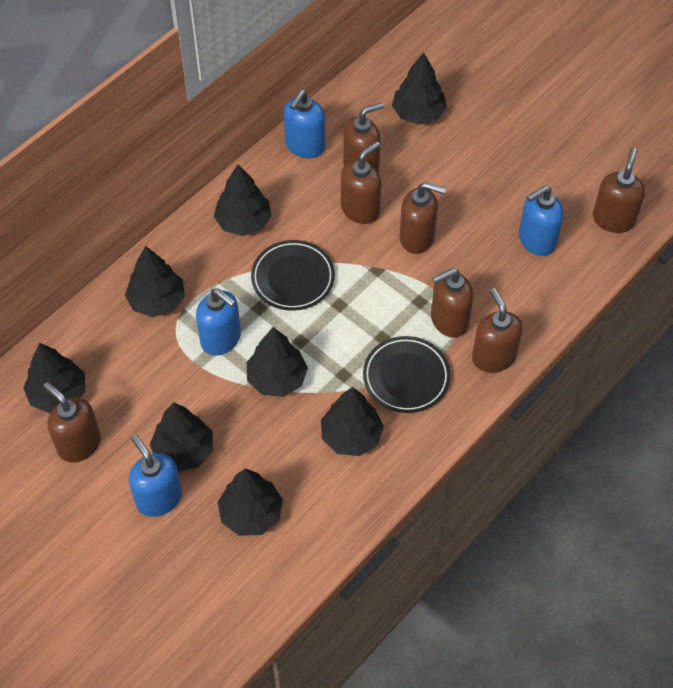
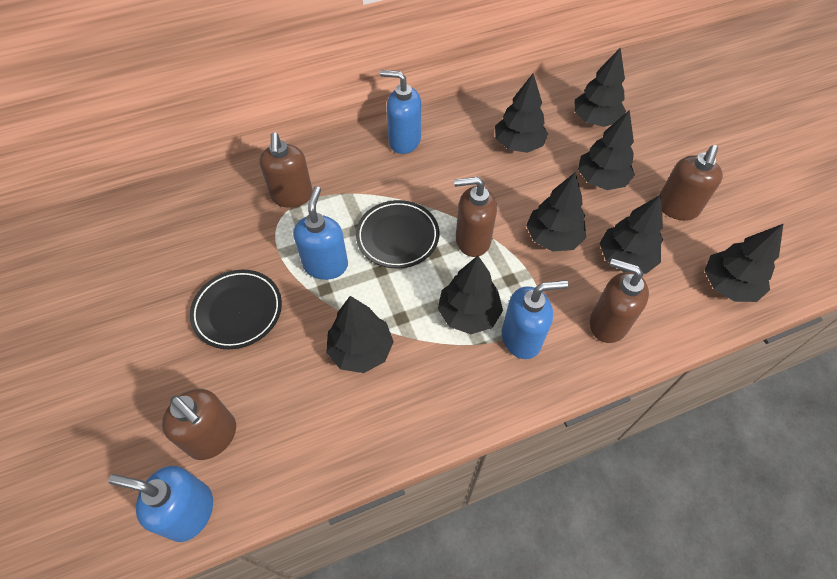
brown soap dispenser: 7 -> 5

